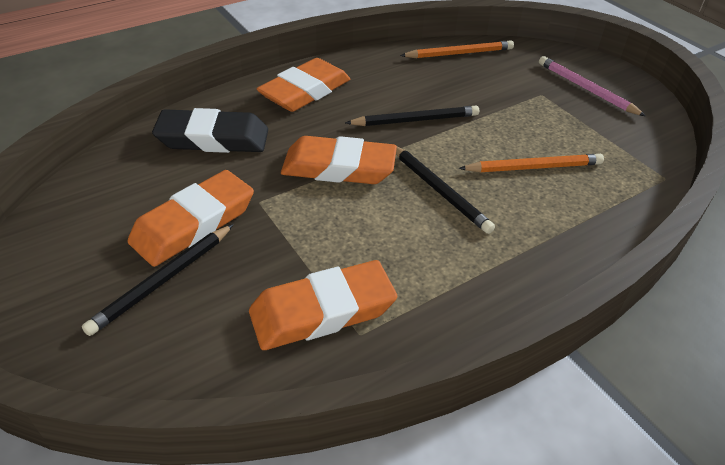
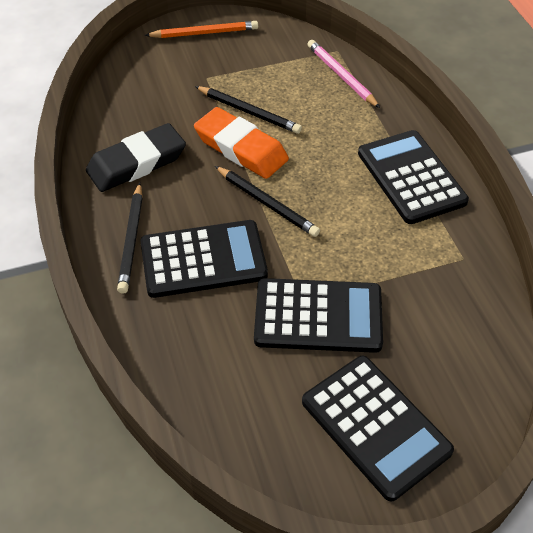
black calculator: 0 -> 4
orange eraser: 4 -> 1
orange pencil: 2 -> 1

